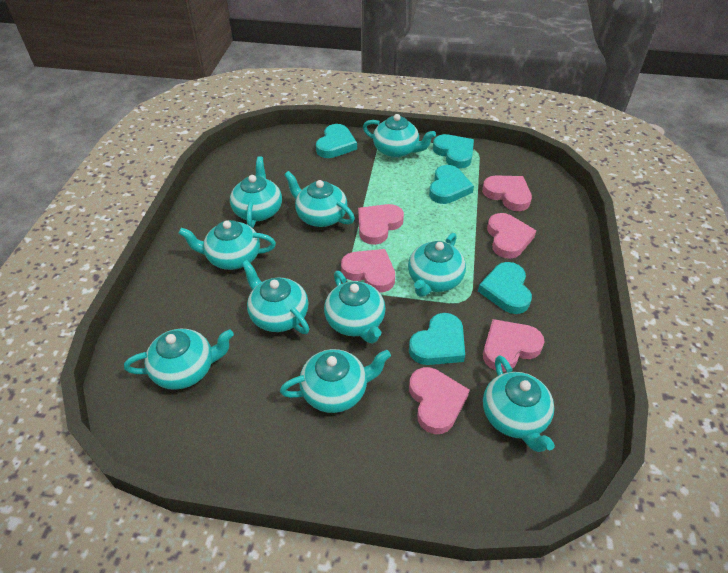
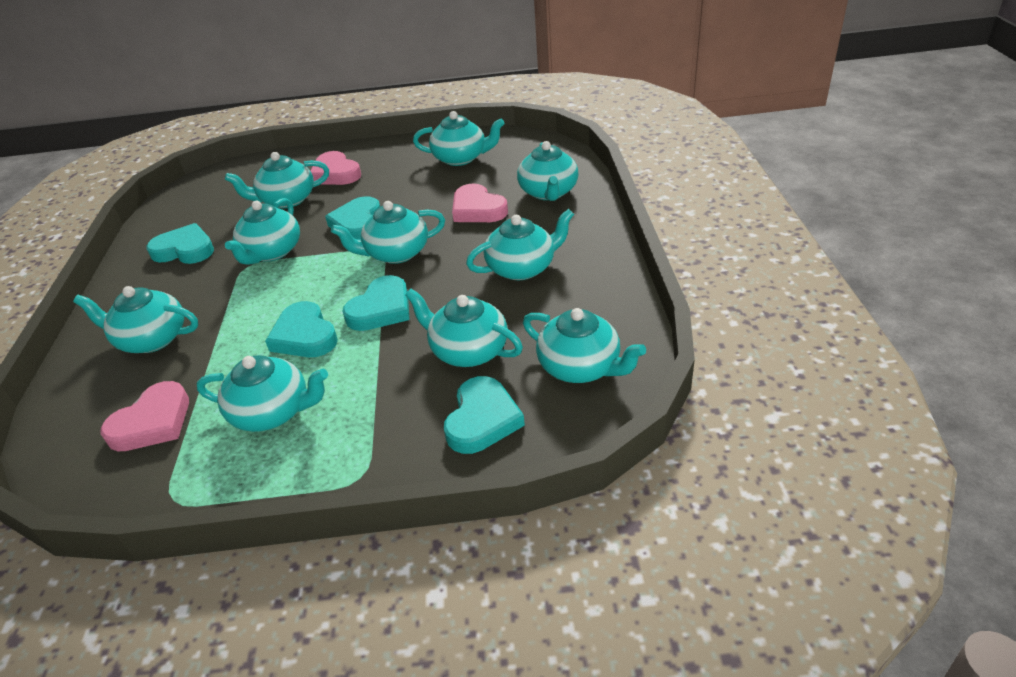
pink heart: 6 -> 3

